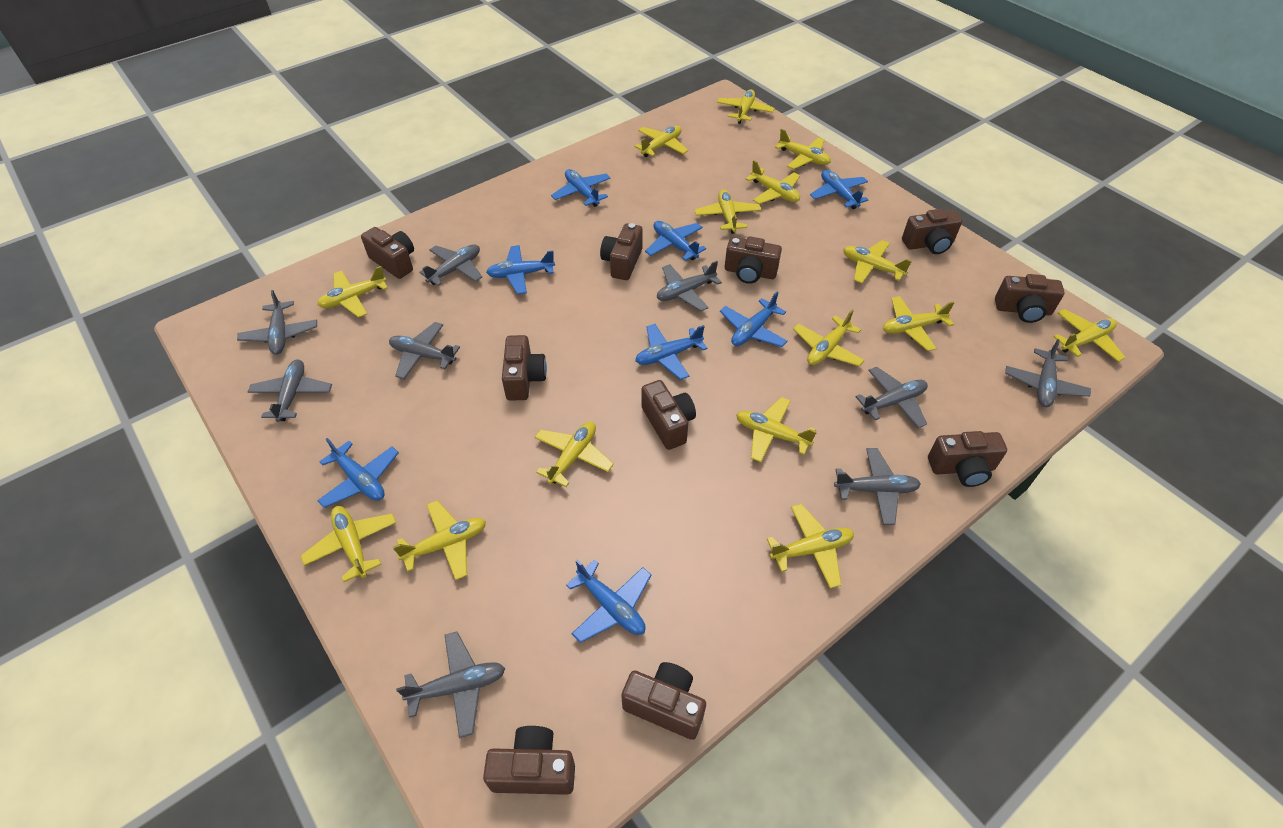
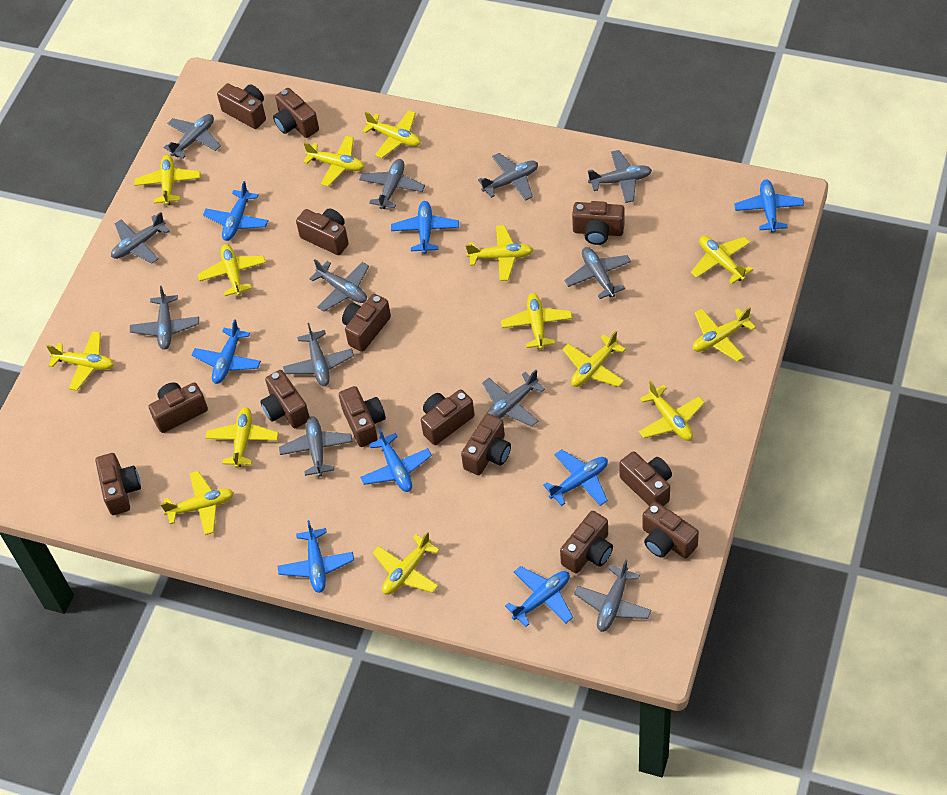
brown camera: 10 -> 14
grey plane: 9 -> 12
yellow plane: 15 -> 14

